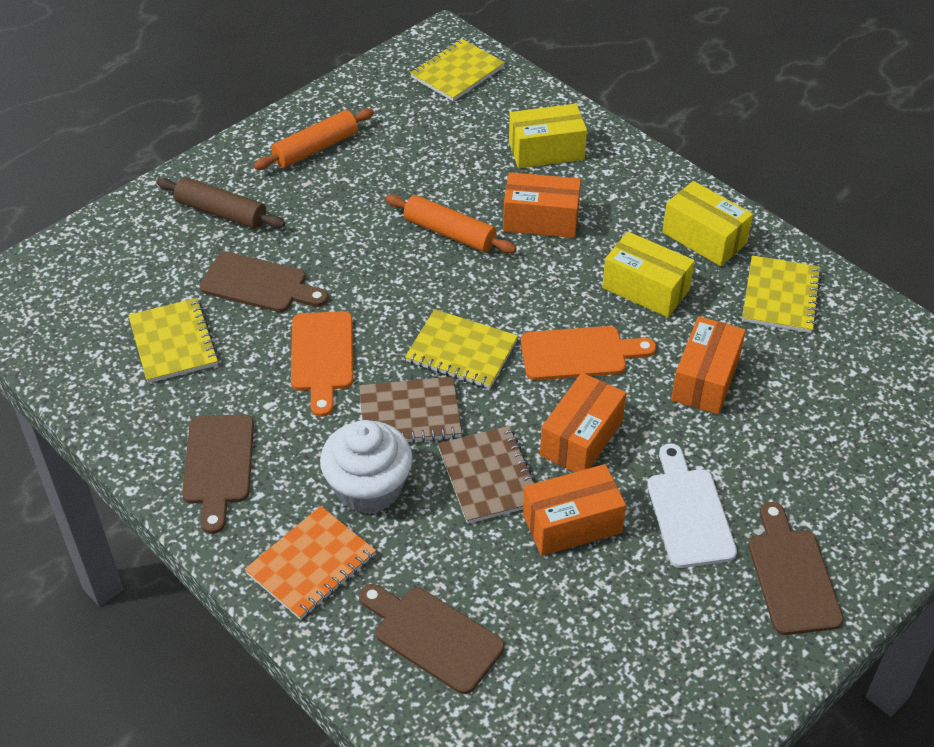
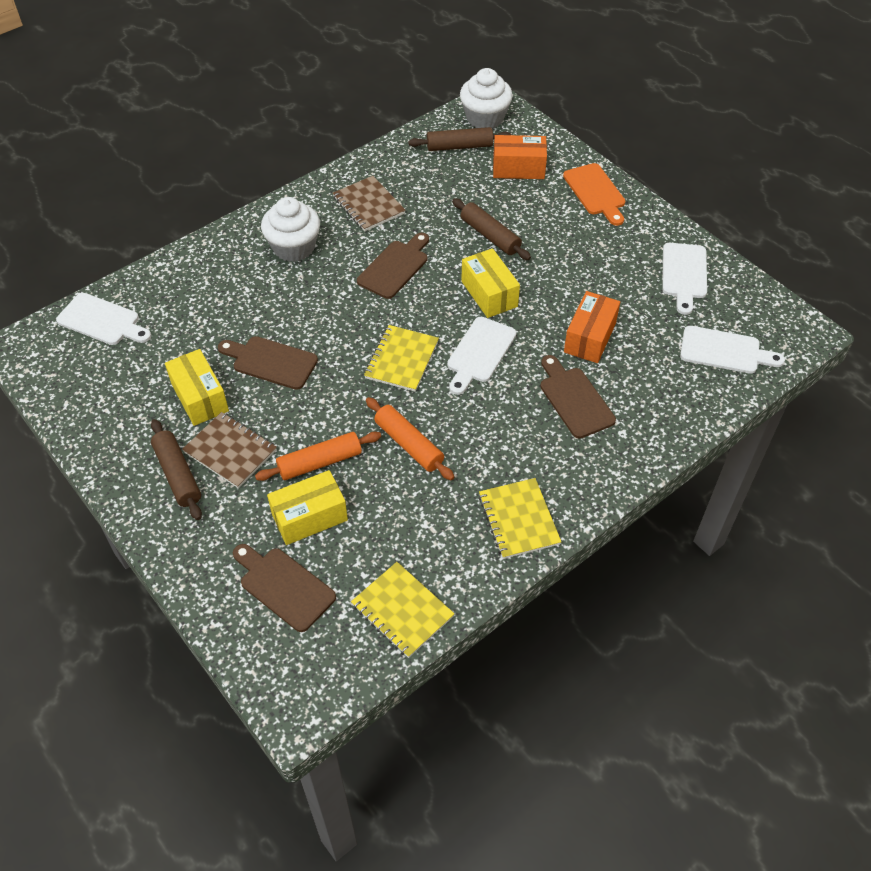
brown rolling pin: 1 -> 3
orange box: 4 -> 2
orange cutting board: 2 -> 1
orange notebook: 1 -> 0
white cupcake: 1 -> 2
white cutting board: 1 -> 4
yellow notebook: 4 -> 3

